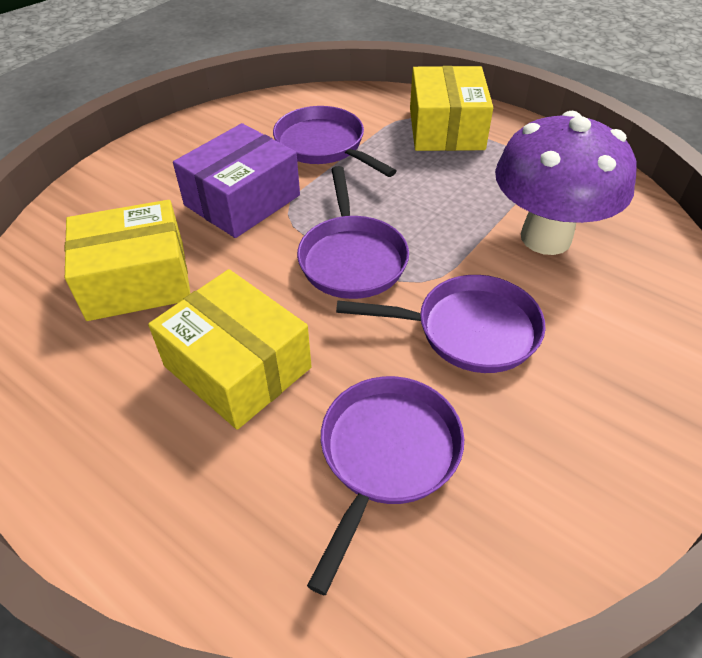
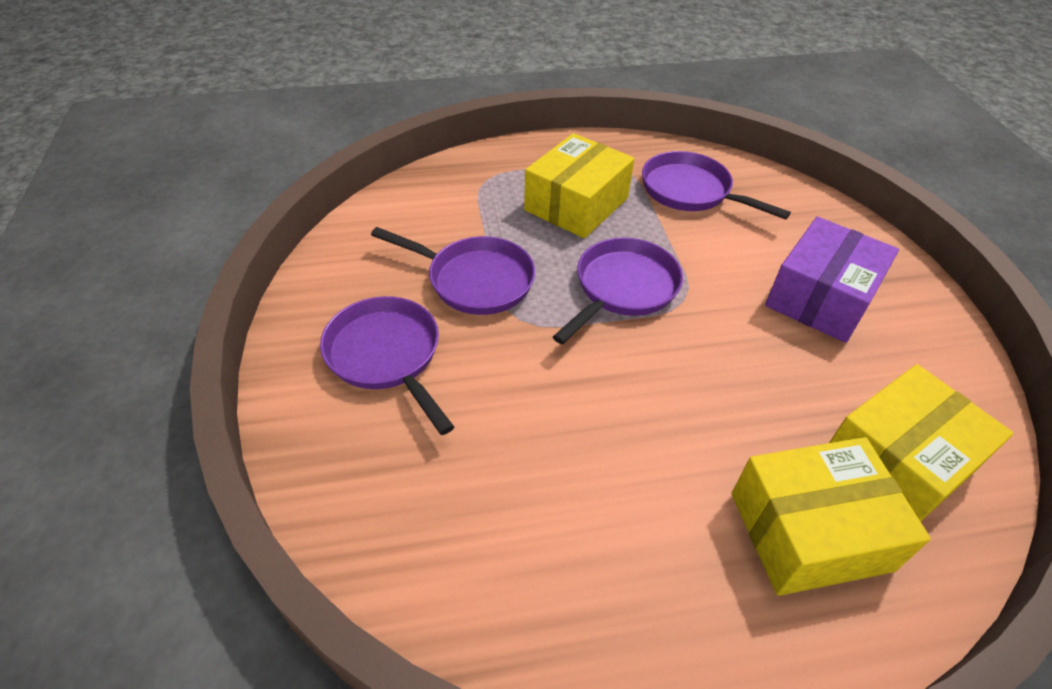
purple mushroom: 1 -> 0

